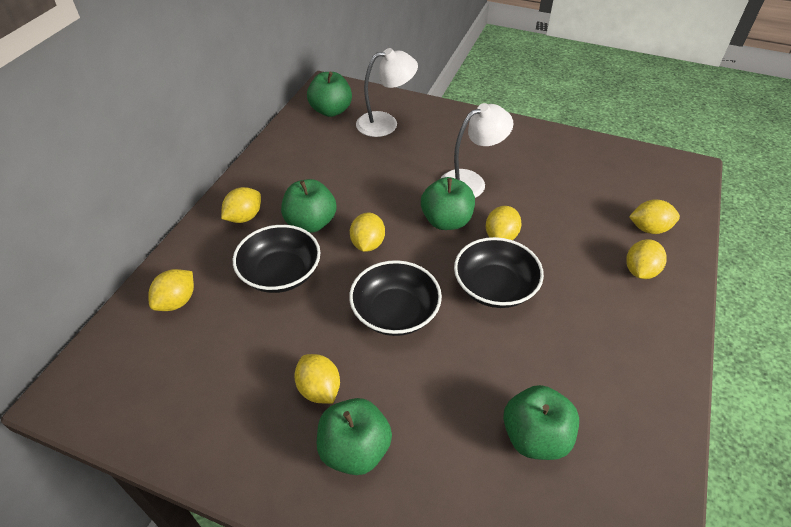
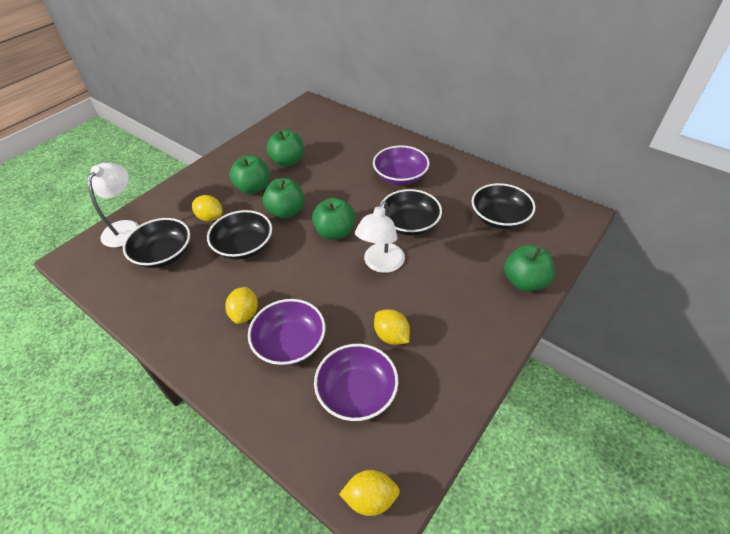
black bowl: 3 -> 4
purple bowl: 0 -> 3
yellow lemon: 7 -> 4

